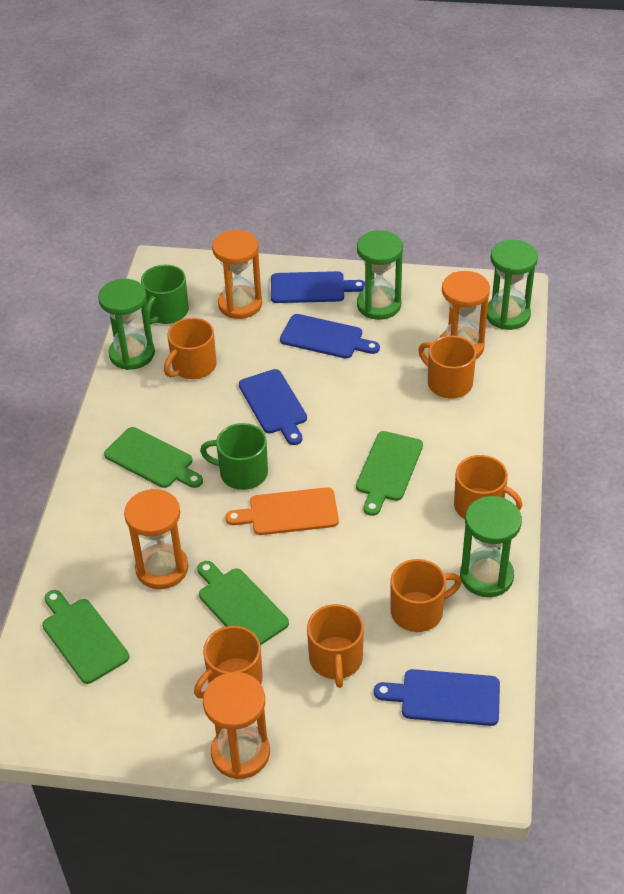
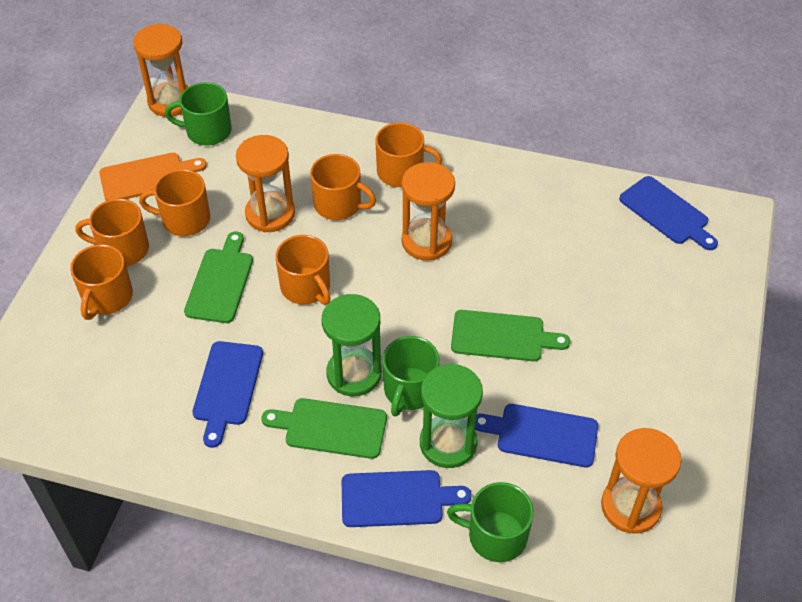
green cutting board: 4 -> 3
green hourglass: 4 -> 2
green mug: 2 -> 3

